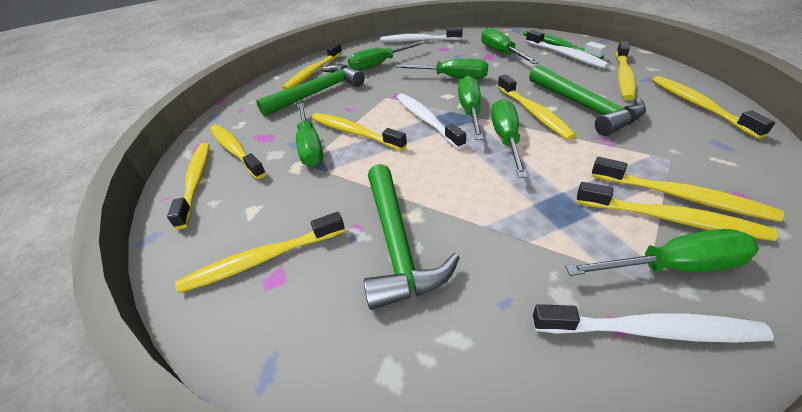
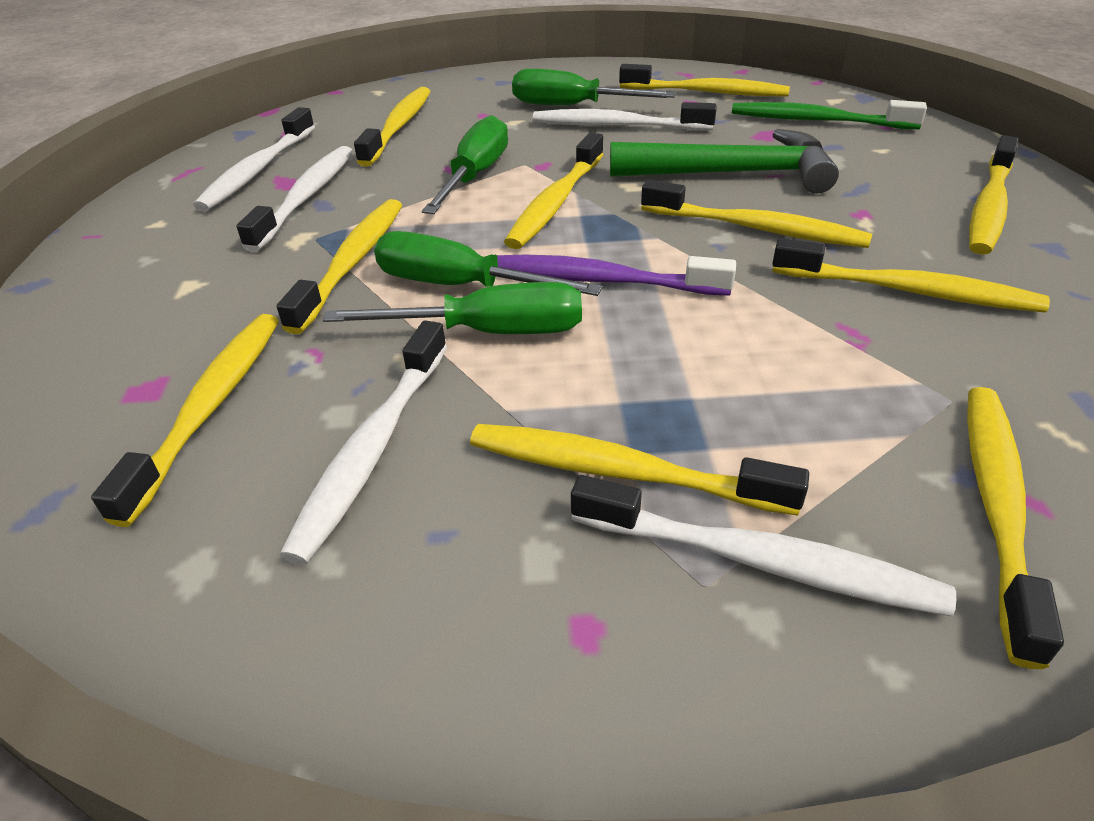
green hammer: 3 -> 1
green screwdriver: 7 -> 4
purple toothbrush: 0 -> 1
white toothbrush: 4 -> 5

